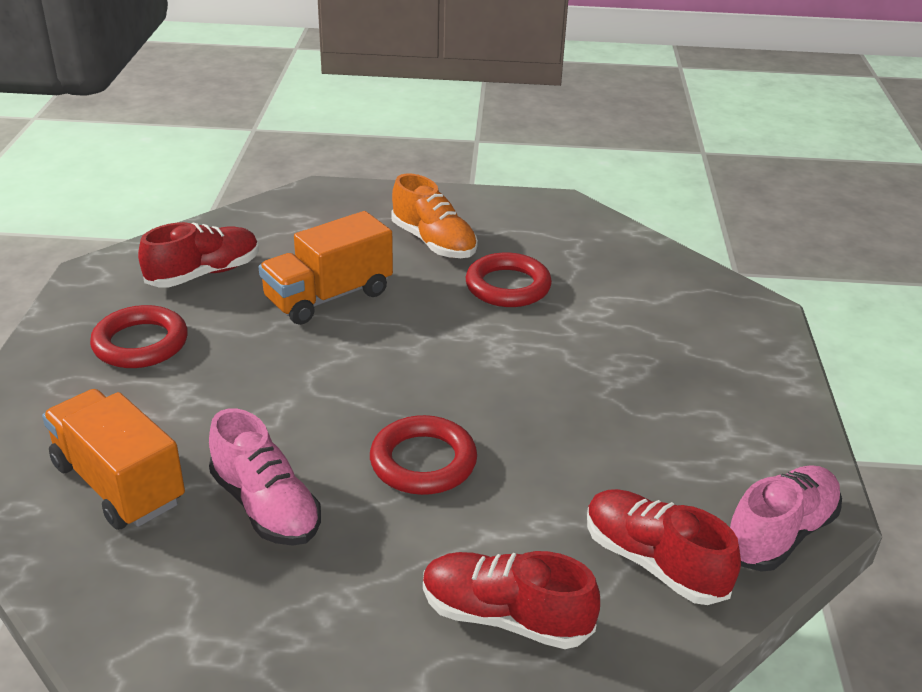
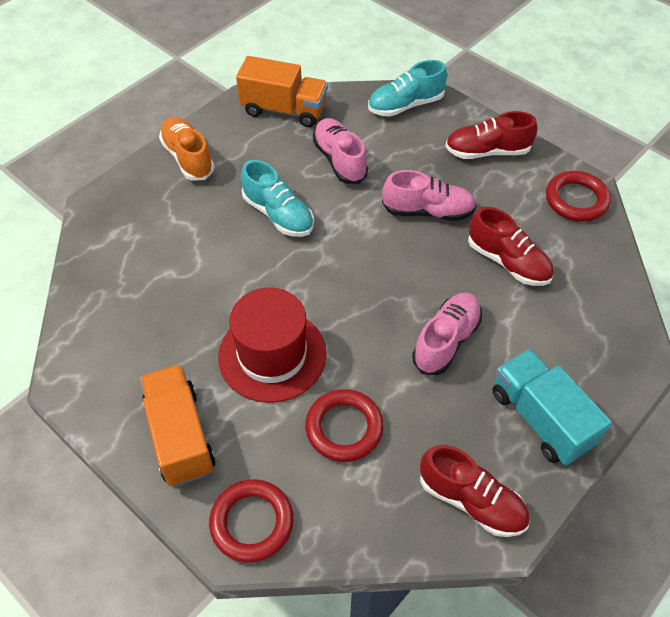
pink shoe: 2 -> 3
red hat: 0 -> 1
turquoise shoe: 0 -> 2
turquoise truck: 0 -> 1

